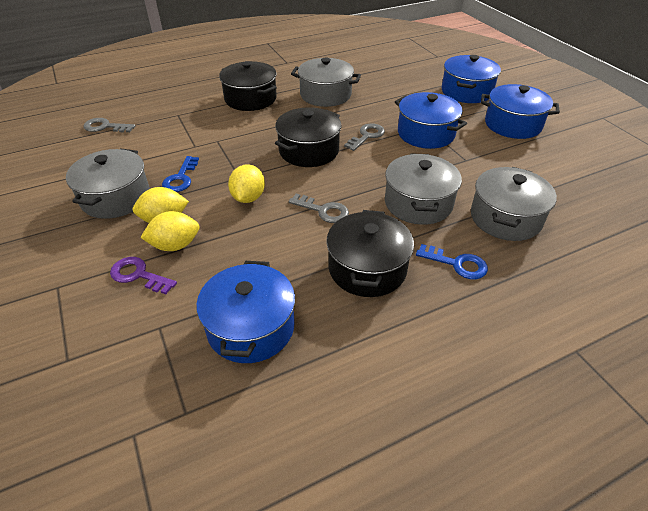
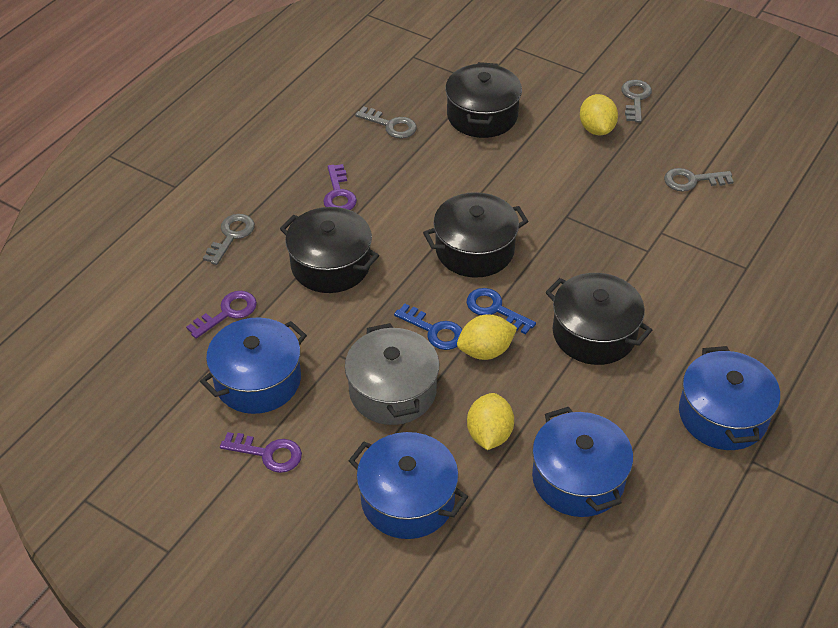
black pot: 3 -> 4
grey key: 3 -> 4
grey pot: 4 -> 1
purple key: 1 -> 3

